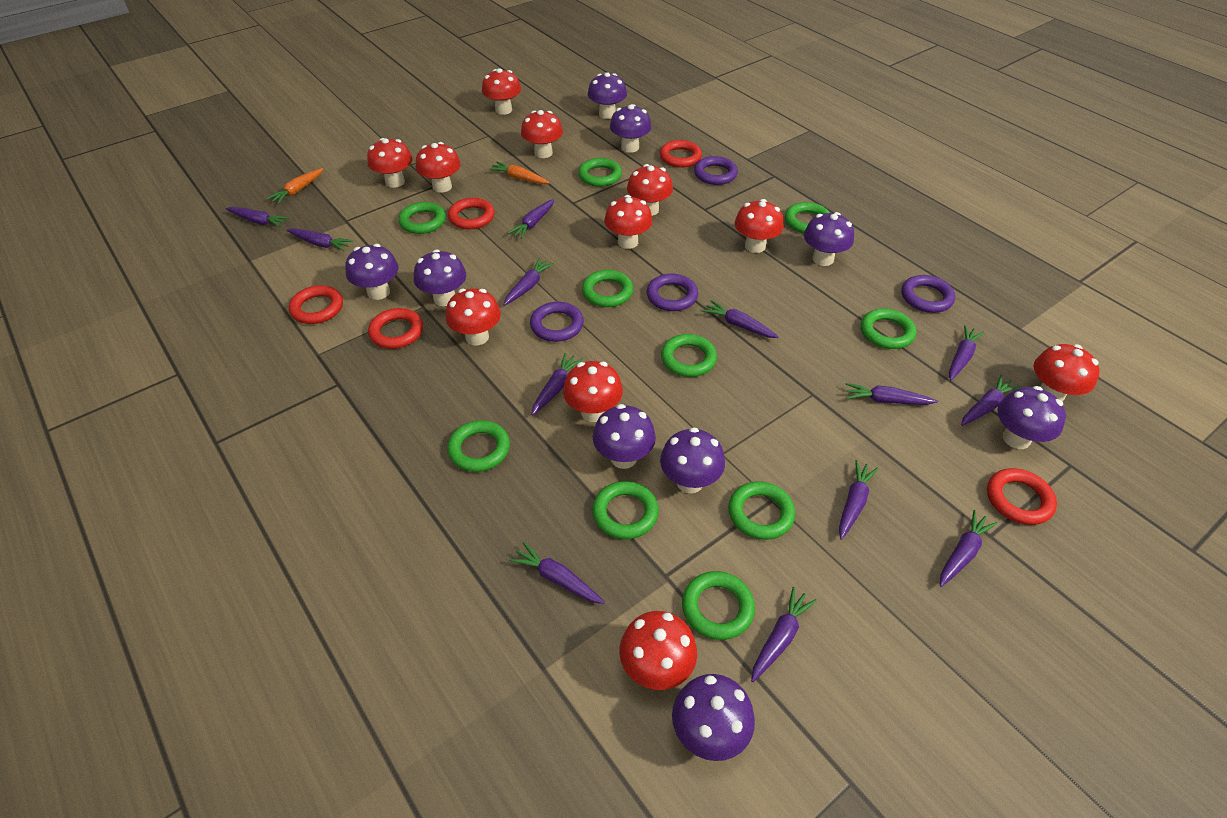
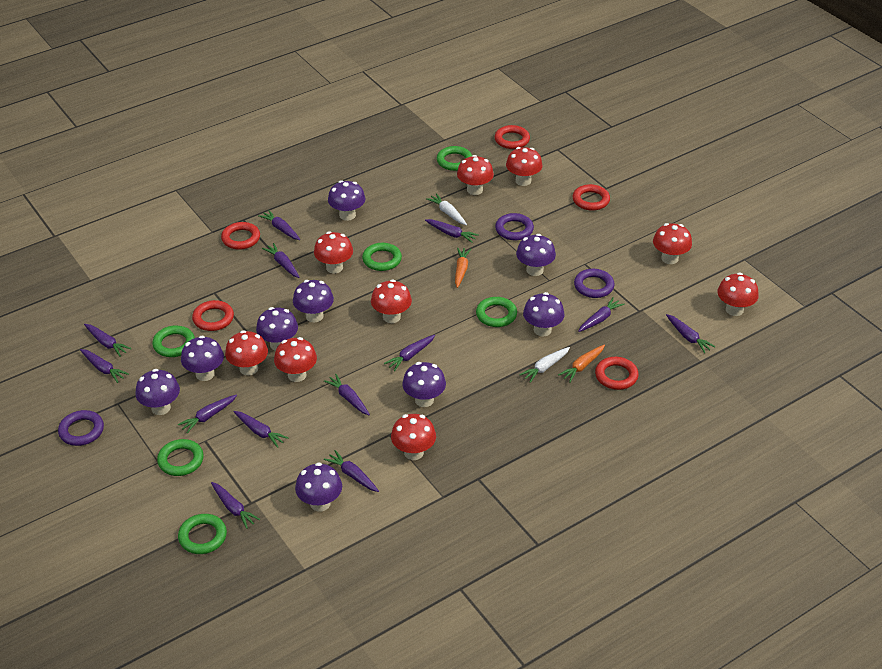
green ring: 10 -> 6
purple ring: 4 -> 3
red mushroom: 11 -> 9
white carrot: 0 -> 2

